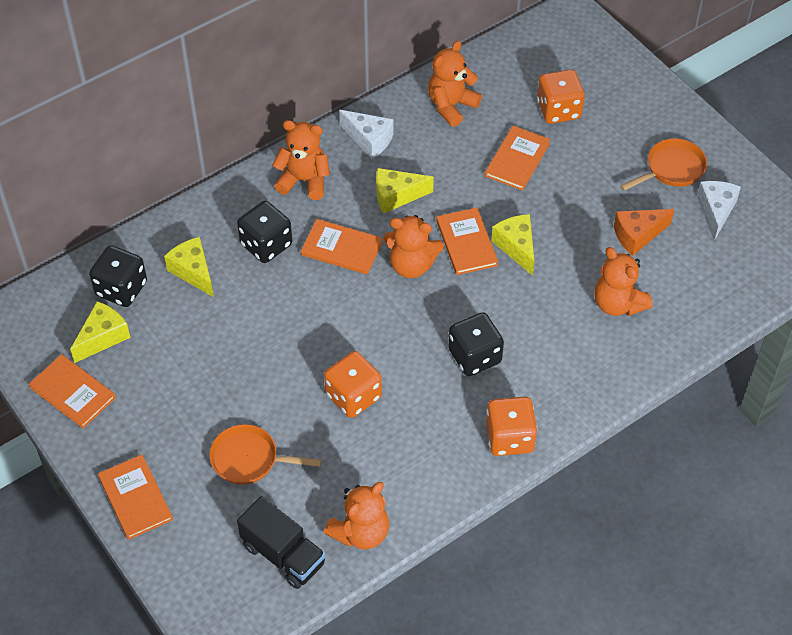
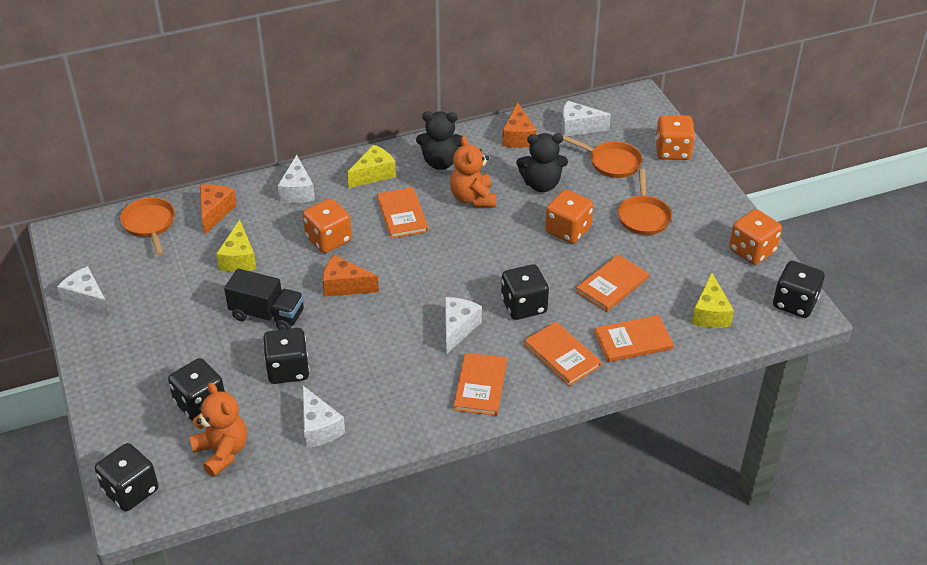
black dice: 3 -> 5
black teddy bear: 0 -> 2
orange cheese: 1 -> 3
orange dice: 3 -> 4
orange pan: 2 -> 3
orange teddy bear: 5 -> 2
white cheese: 2 -> 5
yellow cheese: 4 -> 3

